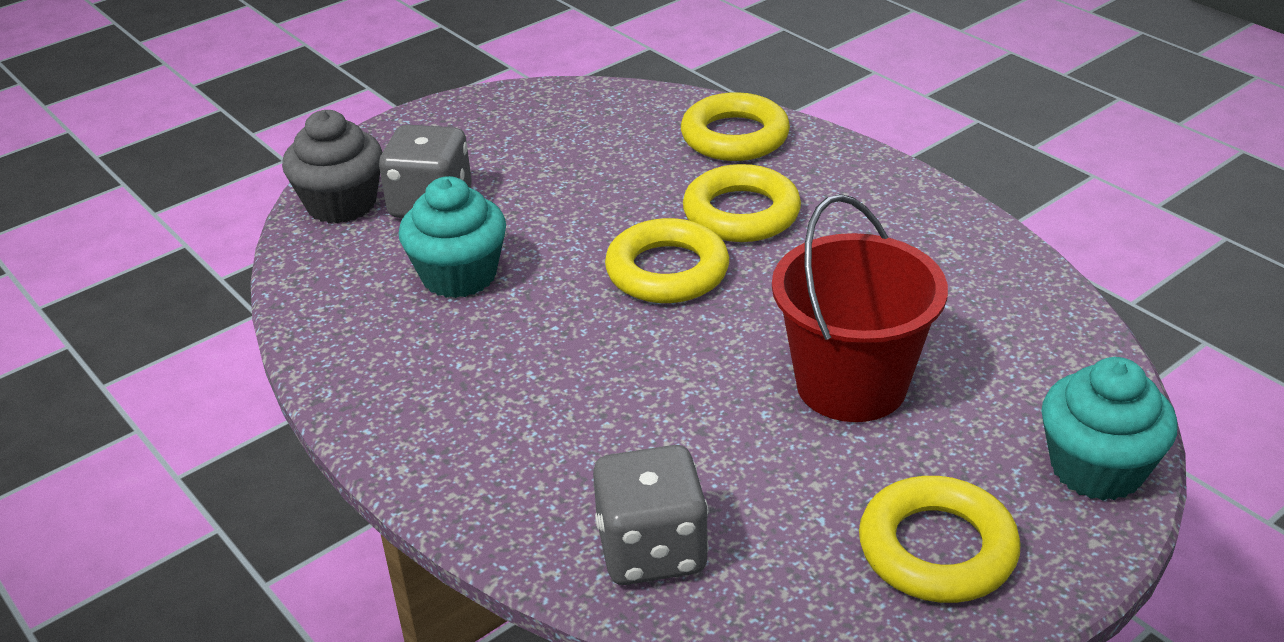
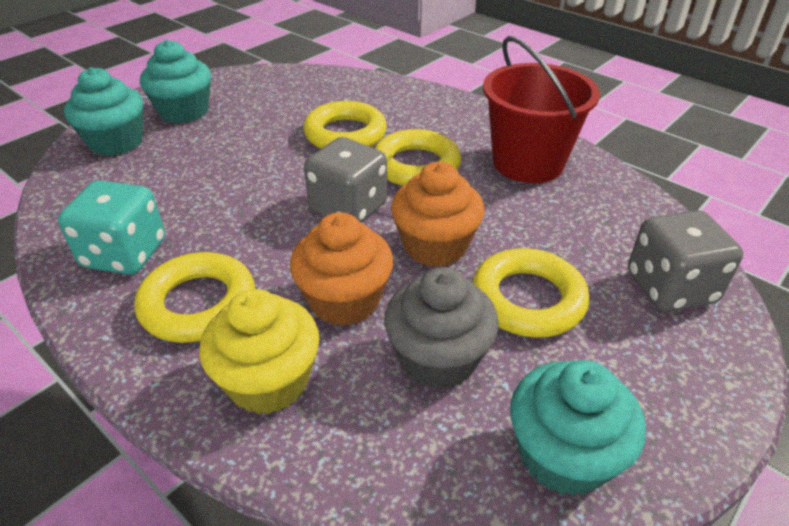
orange cupcake: 0 -> 2
turquoise cupcake: 2 -> 3
turquoise dice: 0 -> 1
yellow cupcake: 0 -> 1

